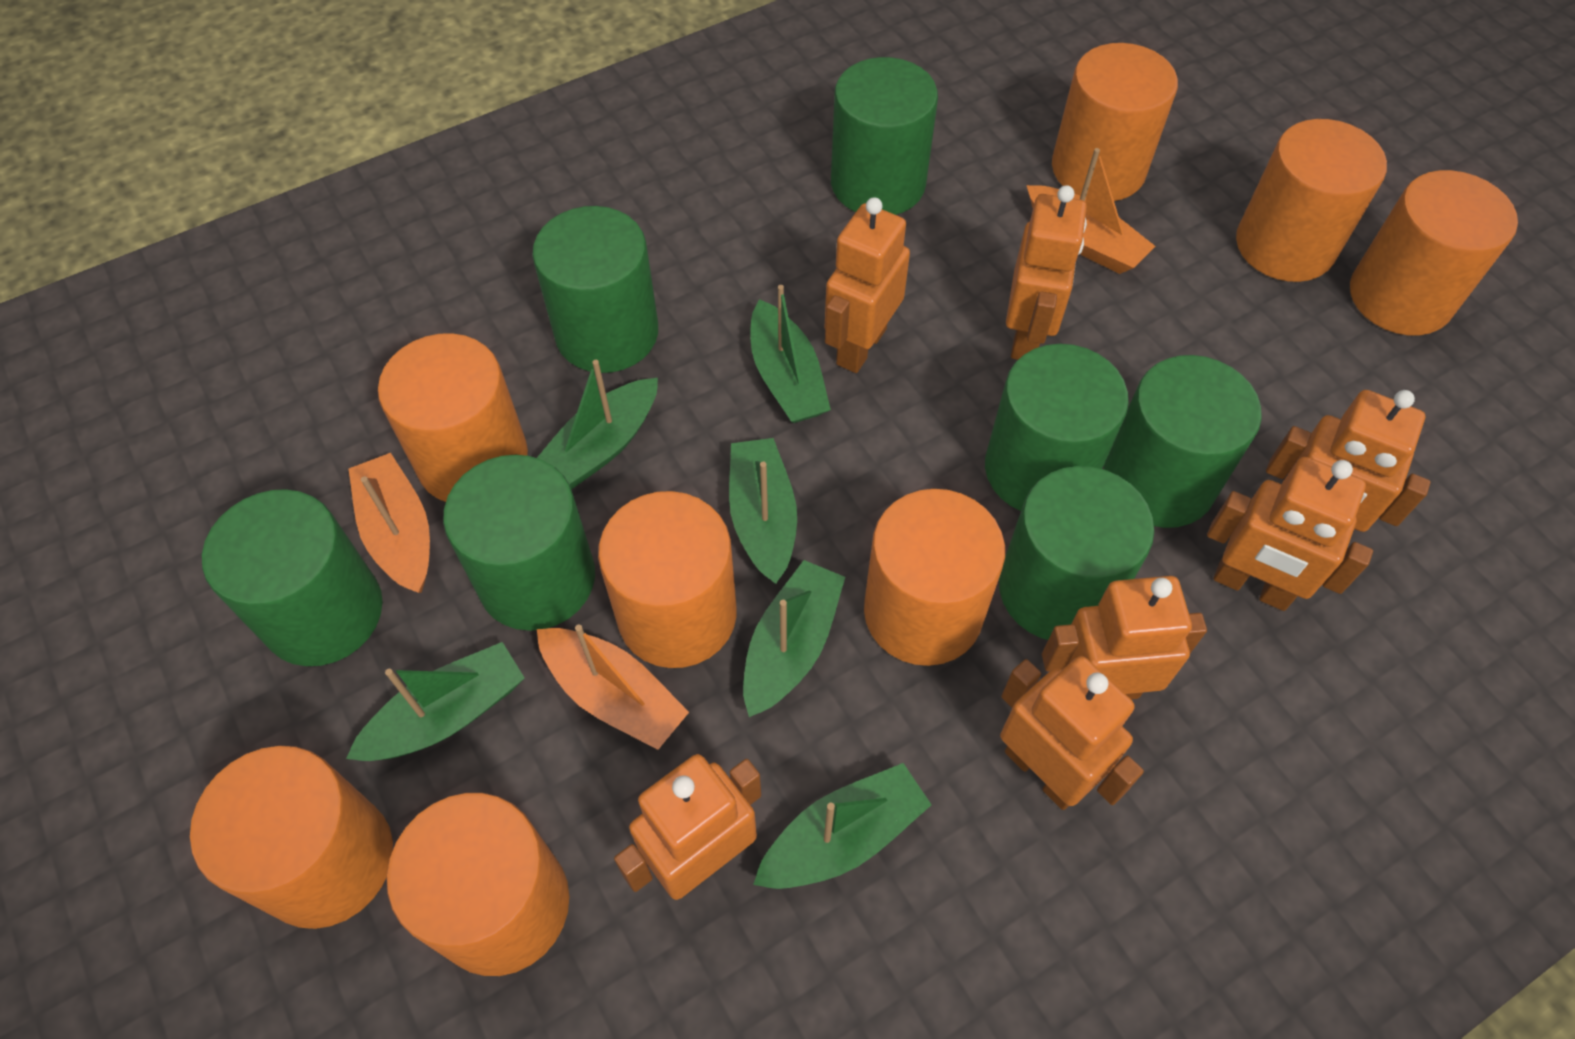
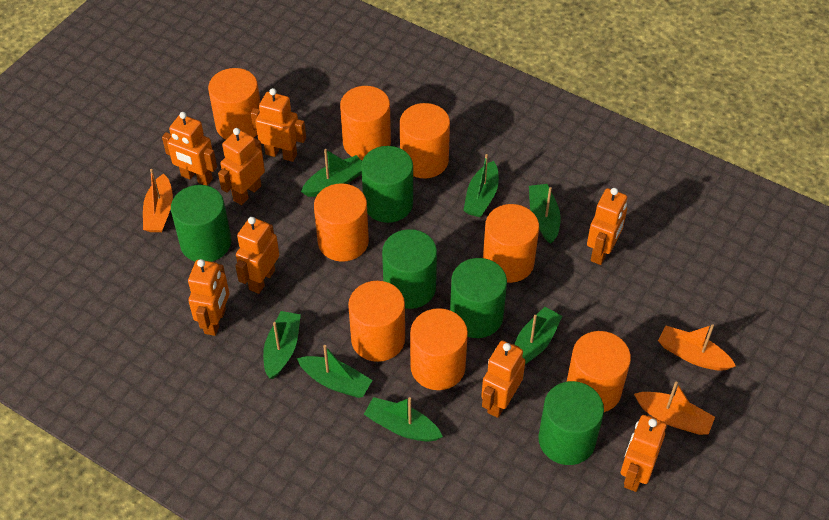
green boat: 6 -> 7
green cylinder: 7 -> 5
orange robot: 7 -> 8

